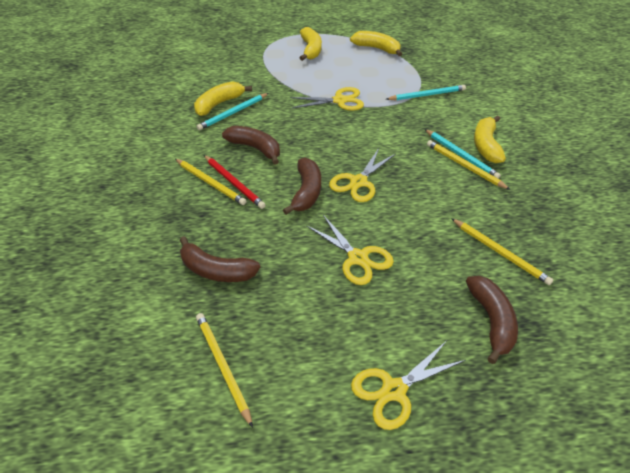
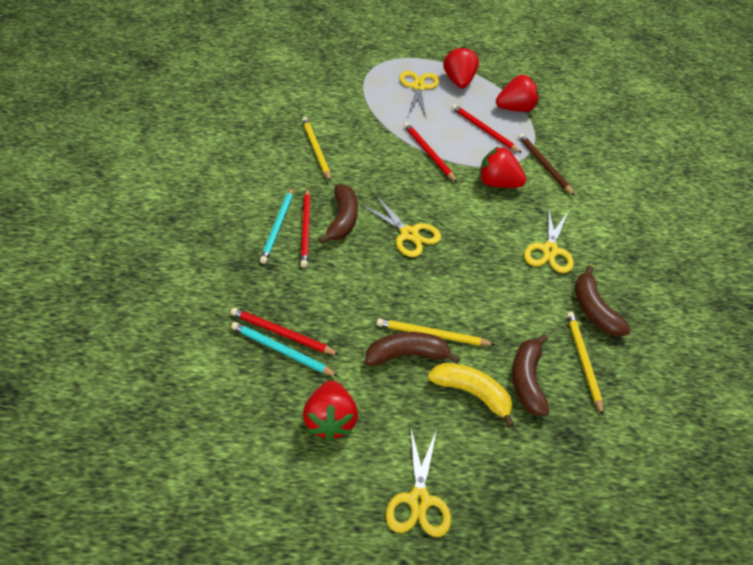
brown pencil: 0 -> 1
red pencil: 1 -> 4
red strawberry: 0 -> 4
turquoise pencil: 3 -> 2
yellow banana: 4 -> 1
yellow pencil: 4 -> 3

